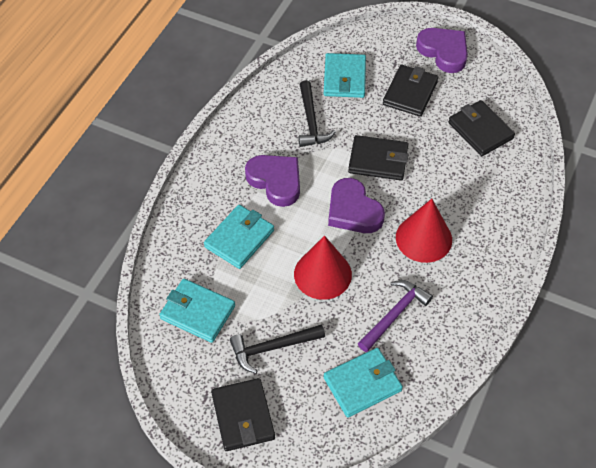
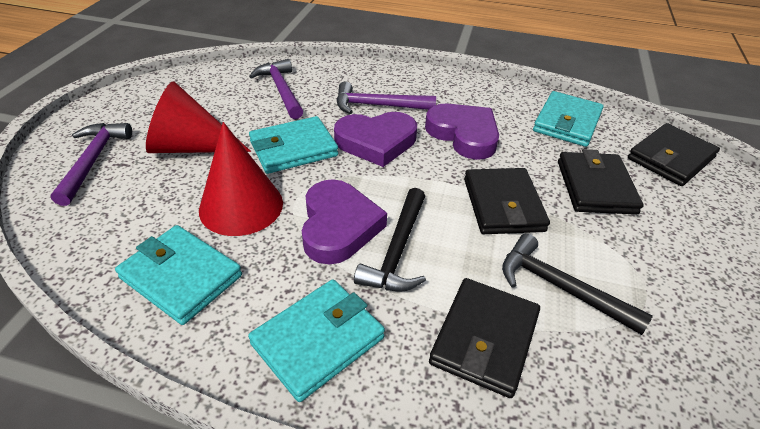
purple hammer: 1 -> 3

